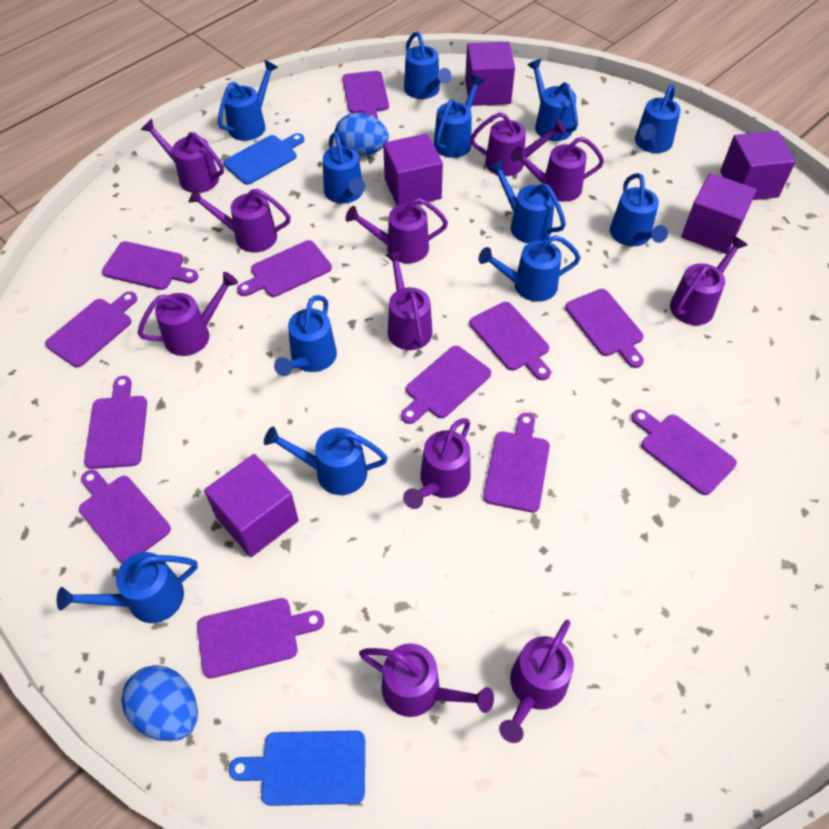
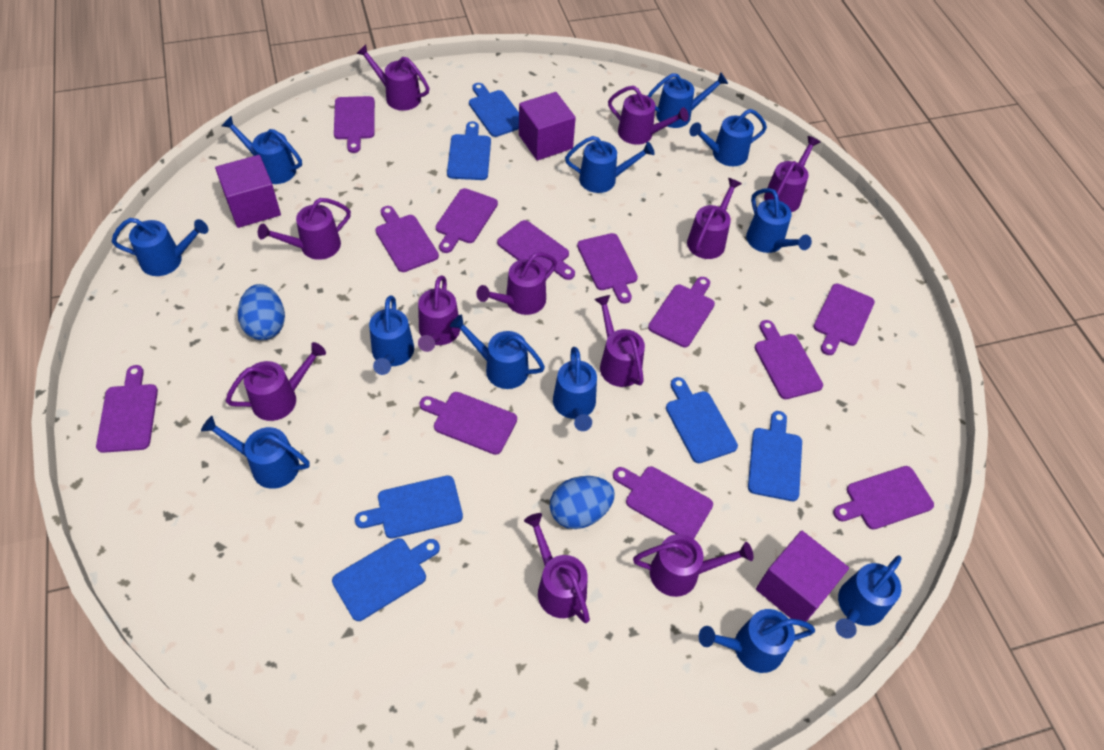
blue cutting board: 2 -> 6
purple cube: 5 -> 3

